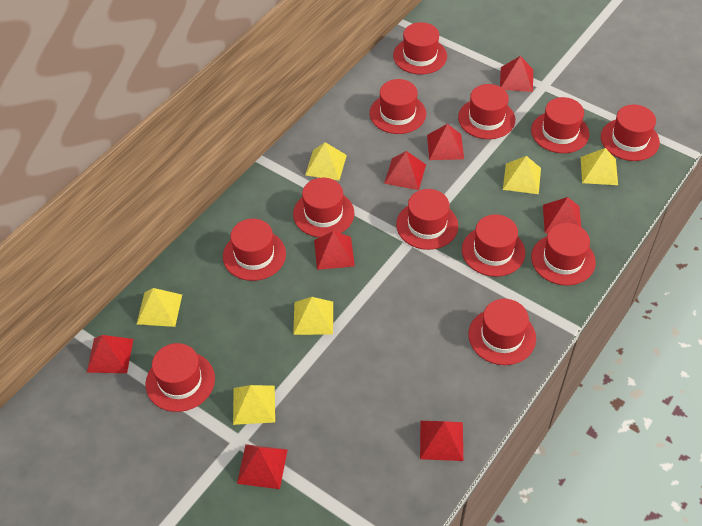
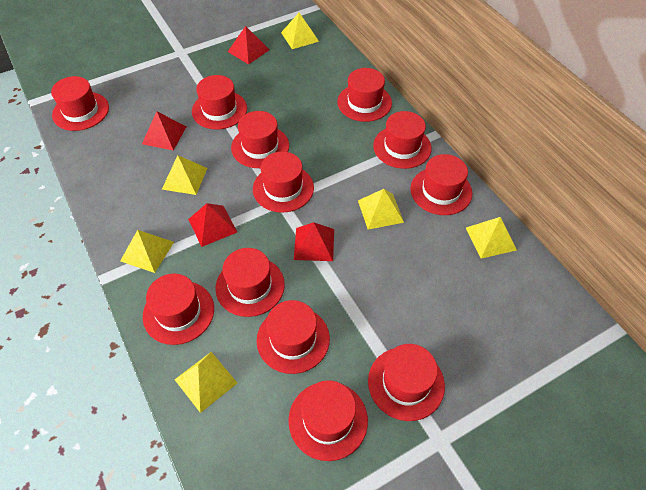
red pyramid: 8 -> 4

